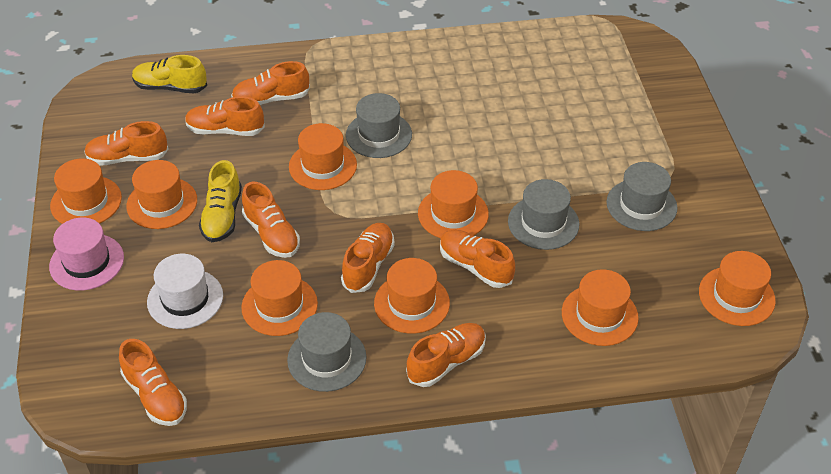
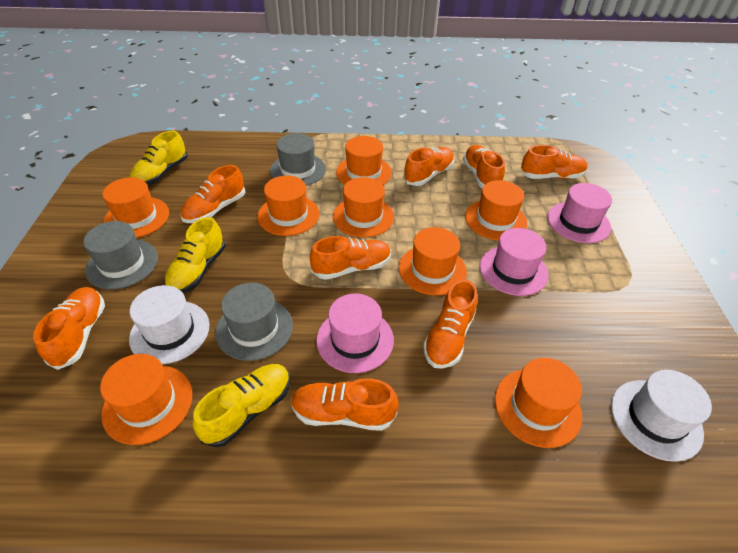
grey hat: 4 -> 3
pink hat: 1 -> 3
white hat: 1 -> 2
yellow shoe: 2 -> 3

